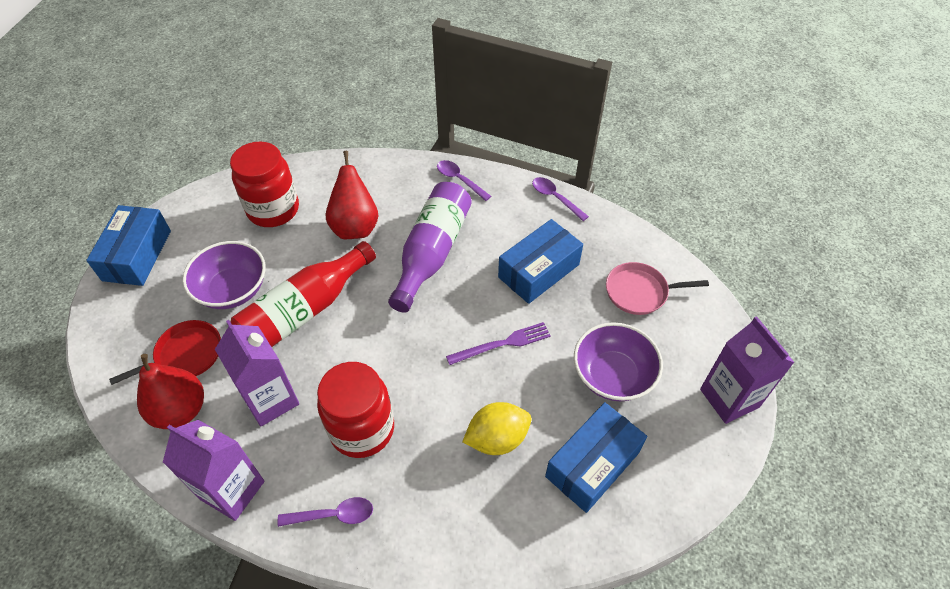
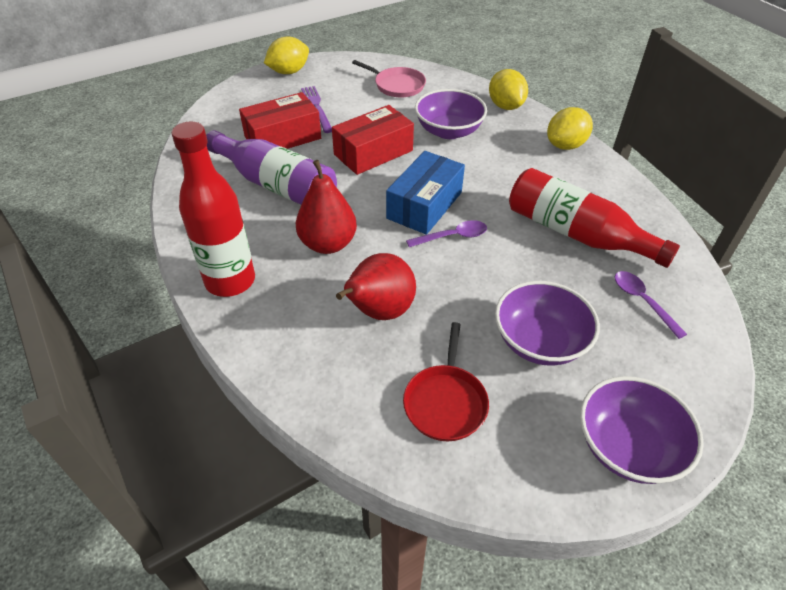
blue box: 3 -> 1
purple bowl: 2 -> 3
purple carton: 3 -> 0
purple spoon: 3 -> 2
red bottle: 1 -> 2
red box: 0 -> 2
red jar: 2 -> 0
yellow lemon: 1 -> 3

